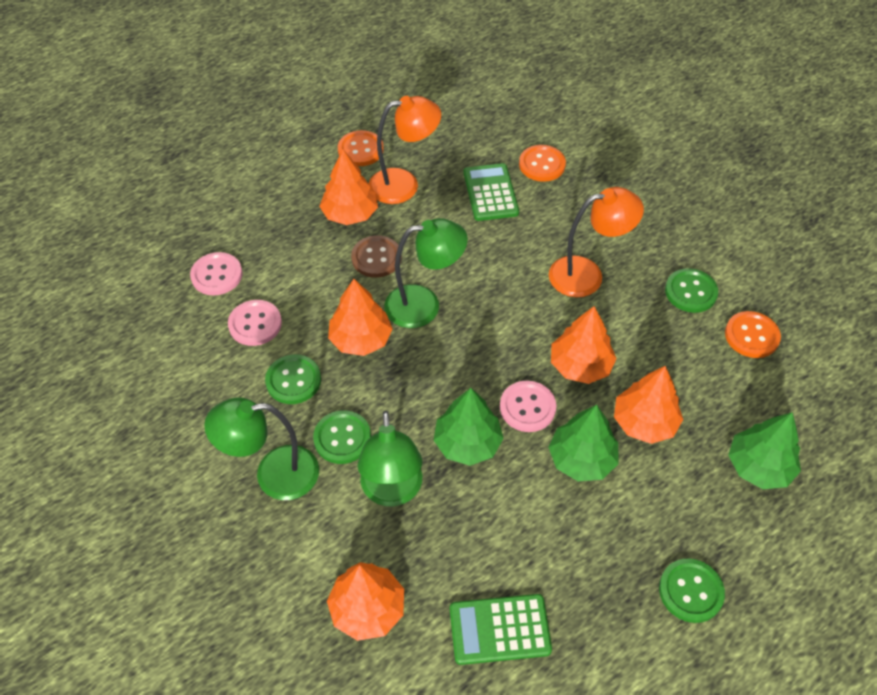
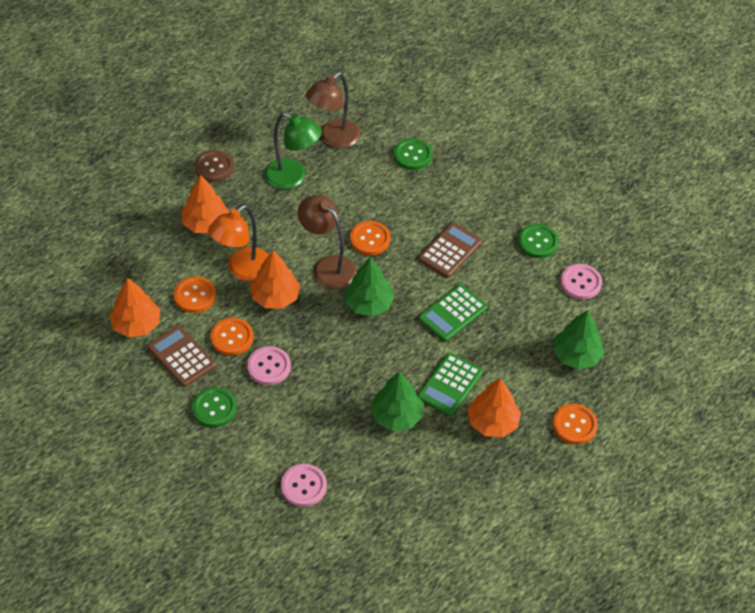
brown calculator: 0 -> 2
brown lamp: 0 -> 2
green button: 4 -> 3
green lamp: 3 -> 1
orange button: 3 -> 4
orange lamp: 2 -> 1
orange tree: 5 -> 4

